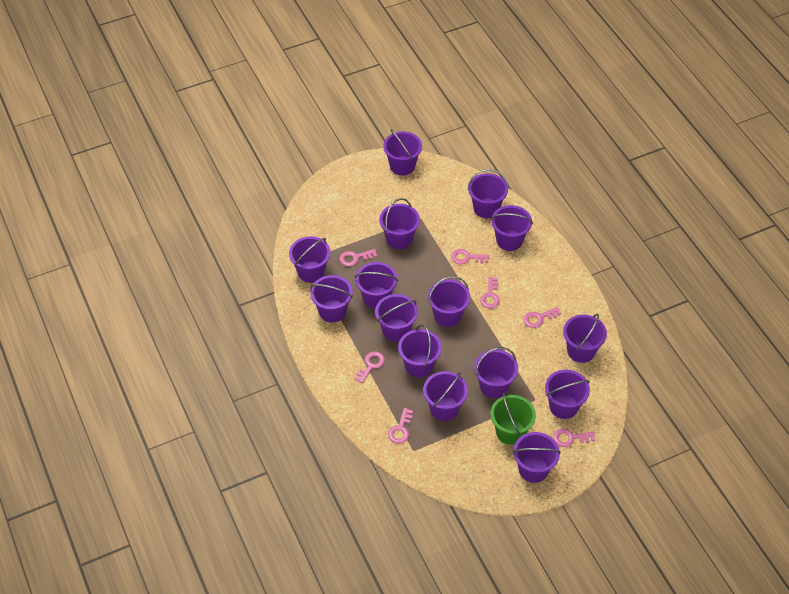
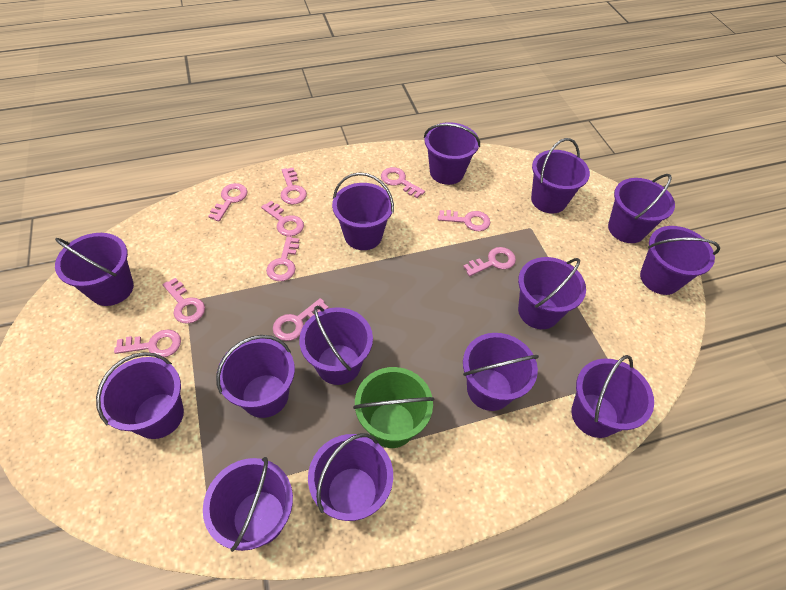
pink key: 7 -> 10
purple bucket: 15 -> 14

